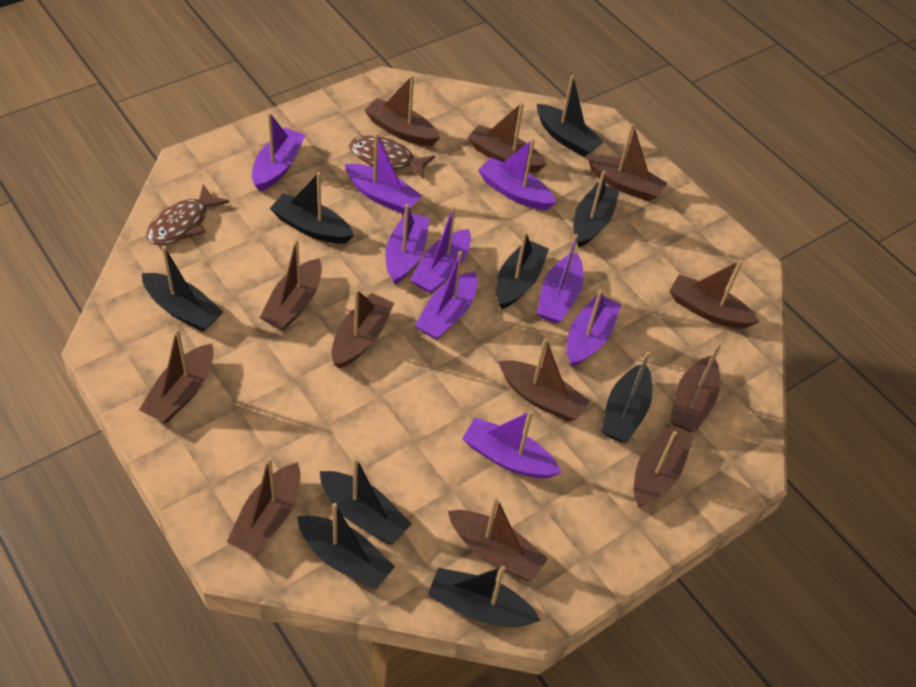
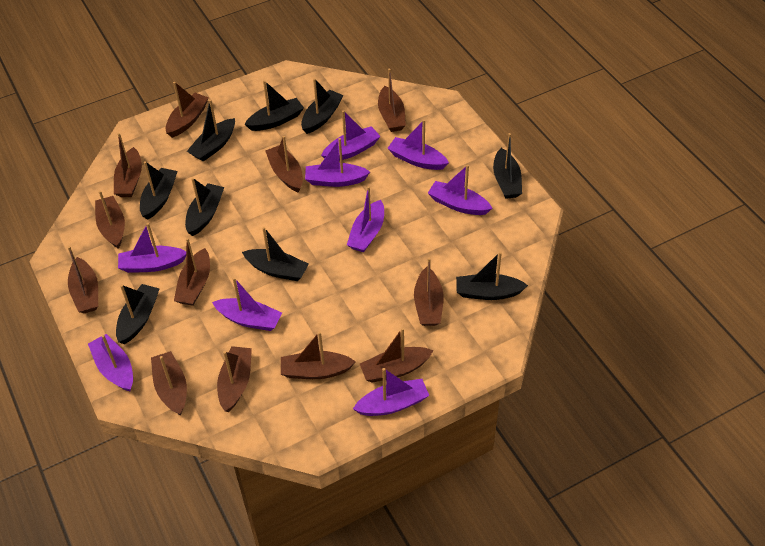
brown fish: 2 -> 0

